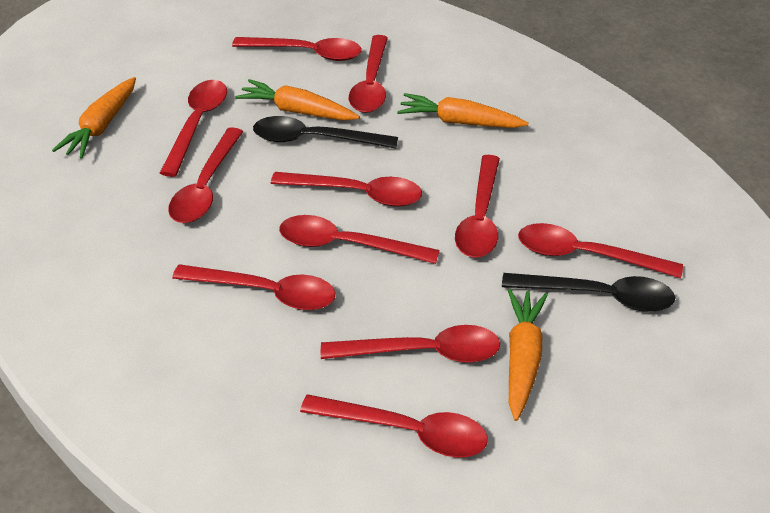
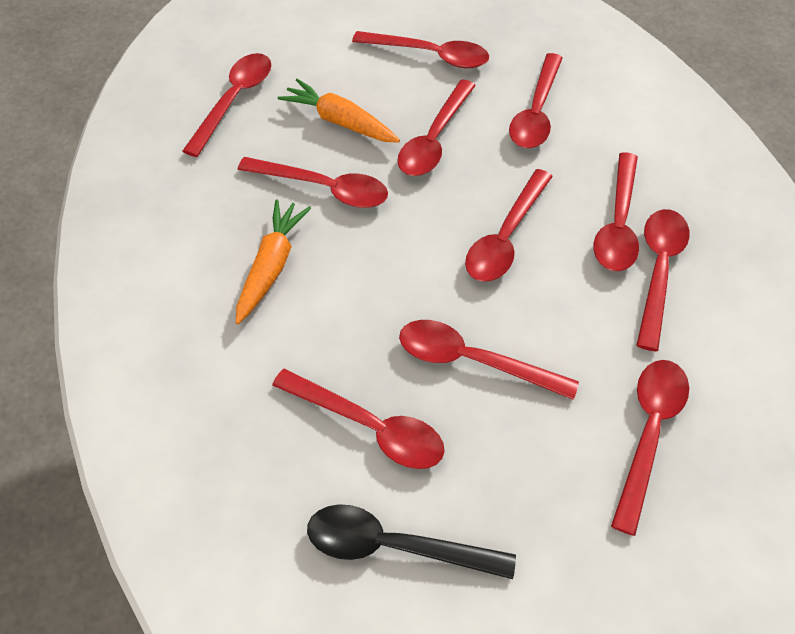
black spoon: 2 -> 1
orange carrot: 4 -> 2

